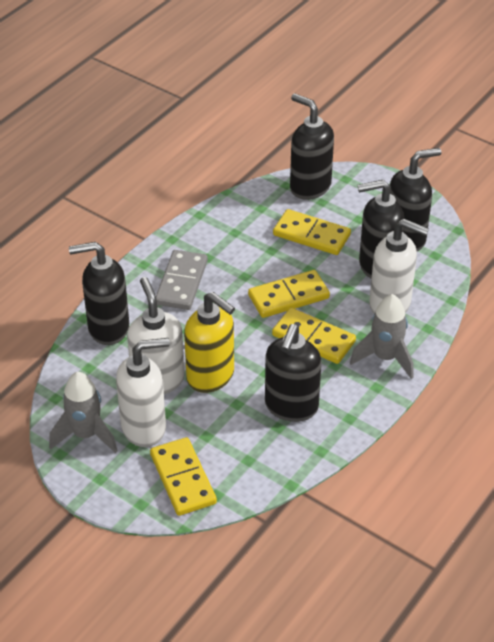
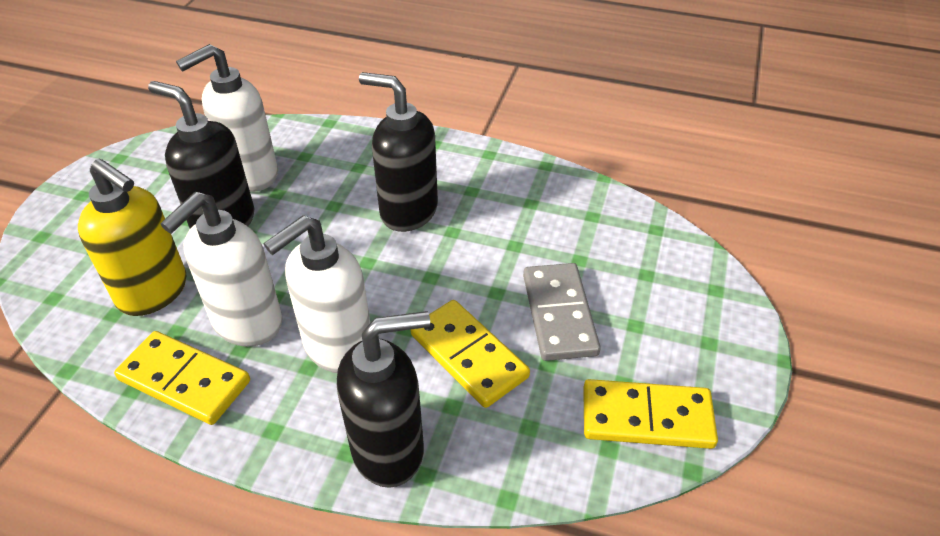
black soap dispenser: 5 -> 3
grey rocket: 2 -> 0
yellow domino: 4 -> 3

